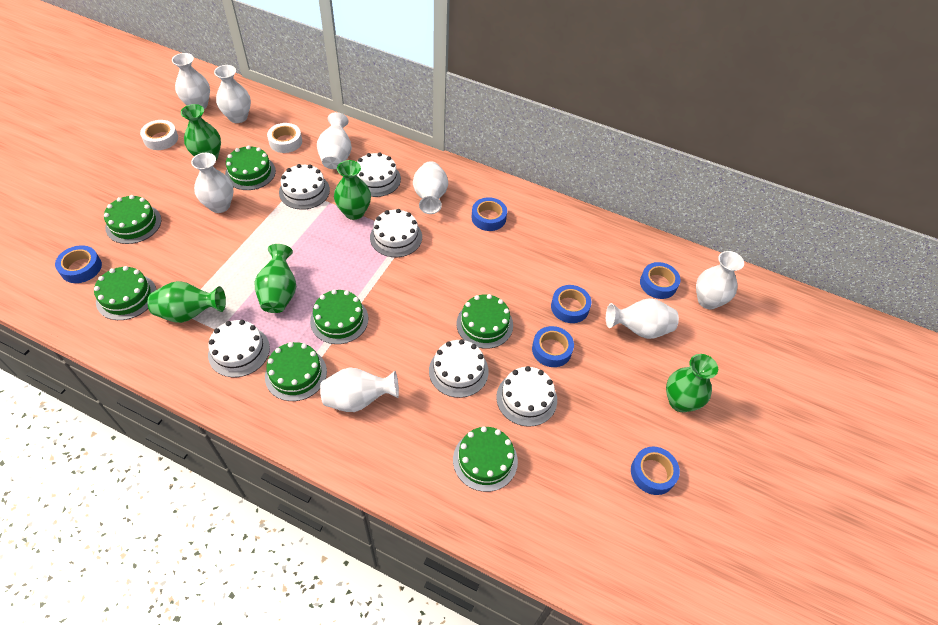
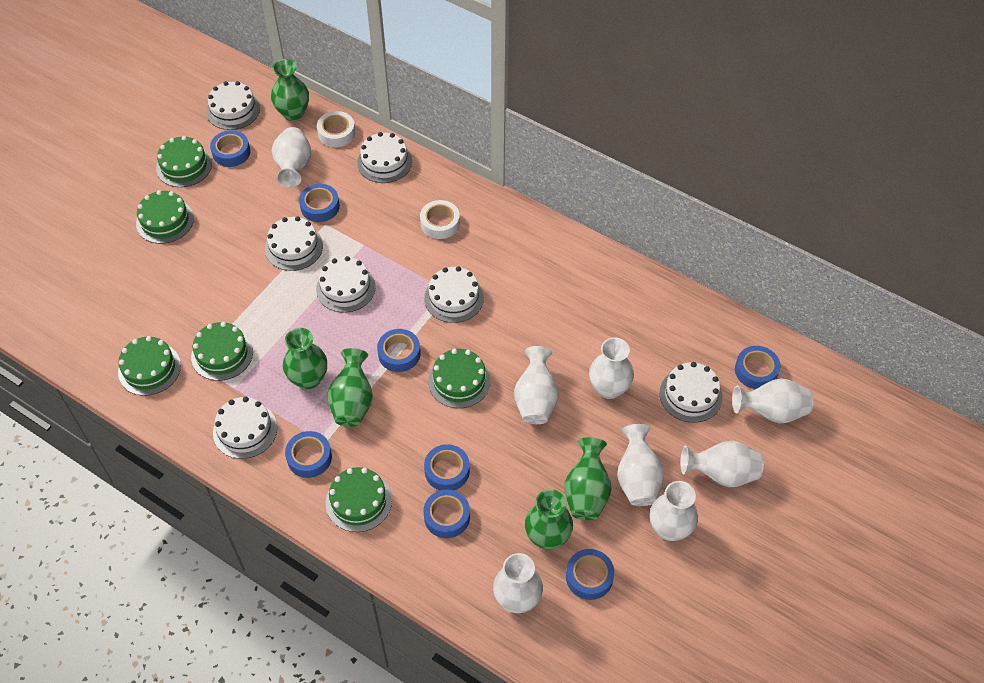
blue tape: 6 -> 8
green cake: 7 -> 6
white cake: 6 -> 7

